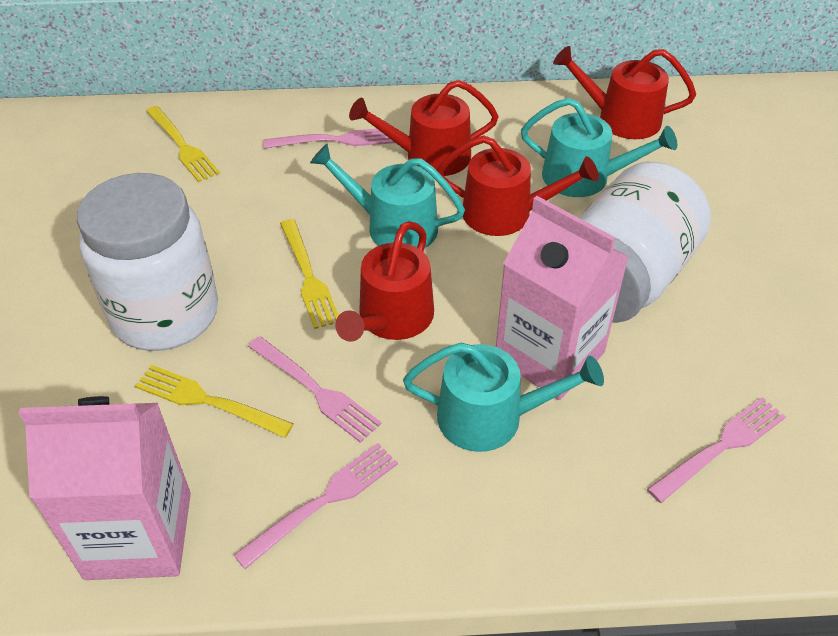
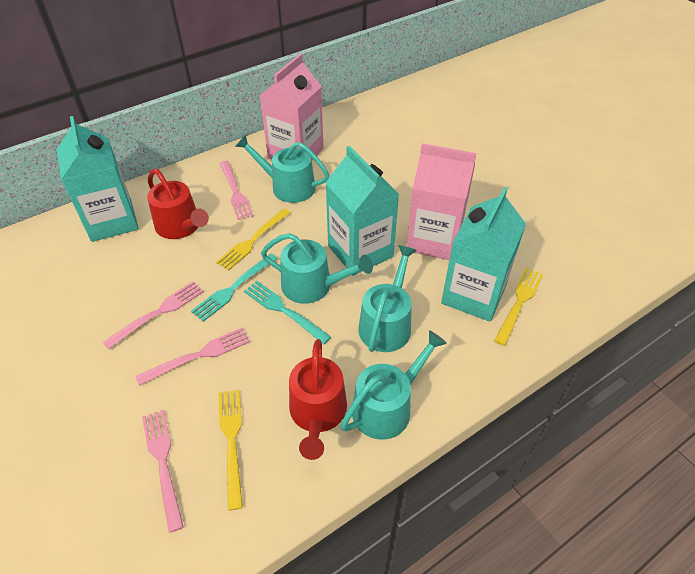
red watering can: 4 -> 2
turquoise carton: 0 -> 3
turquoise fork: 0 -> 2
turquoise watering can: 3 -> 4
white jar: 2 -> 0

